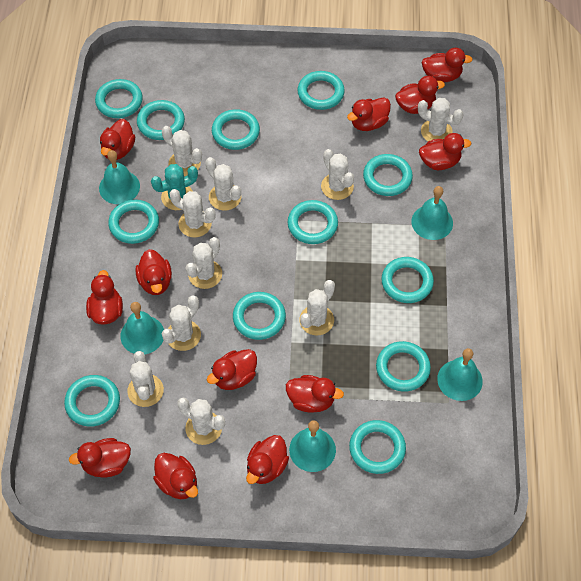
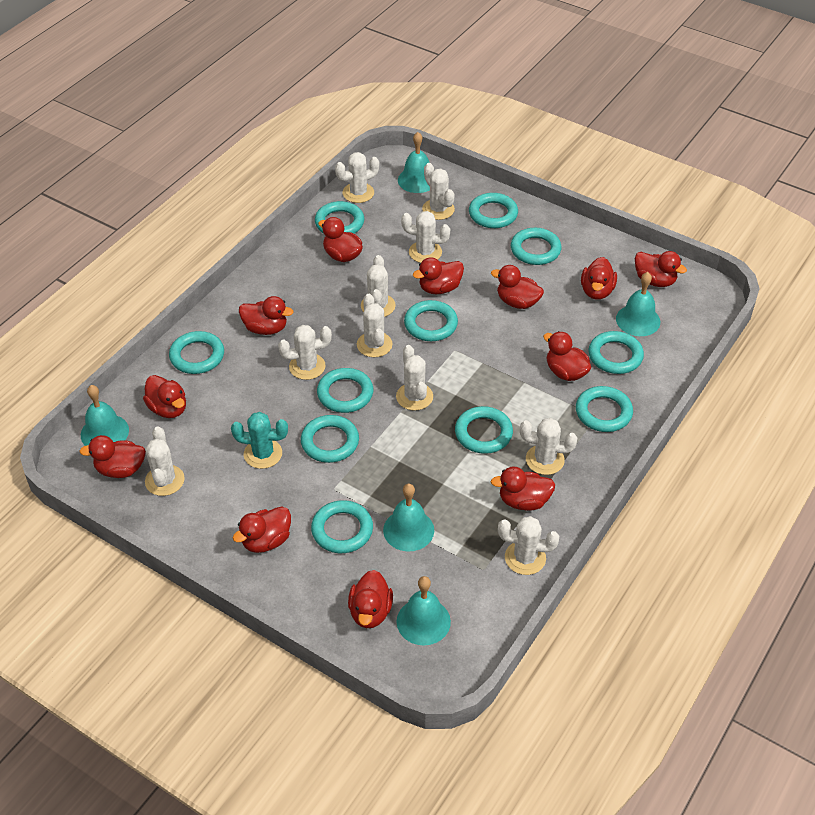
turquoise ring: 12 -> 11

